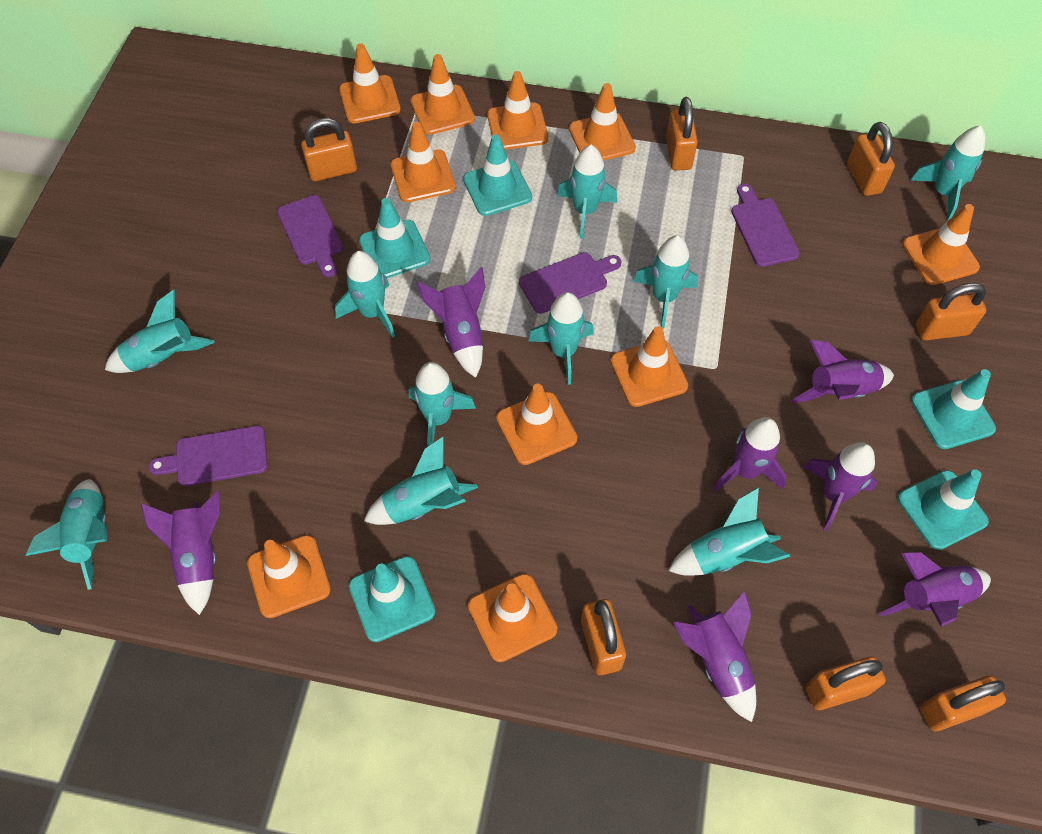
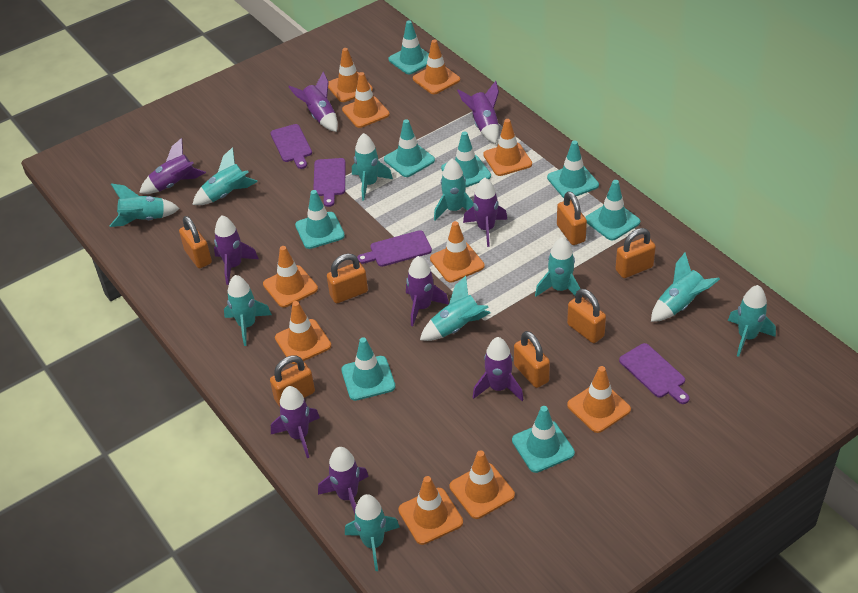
purple rocket: 7 -> 9
turquoise traffic cone: 5 -> 8

